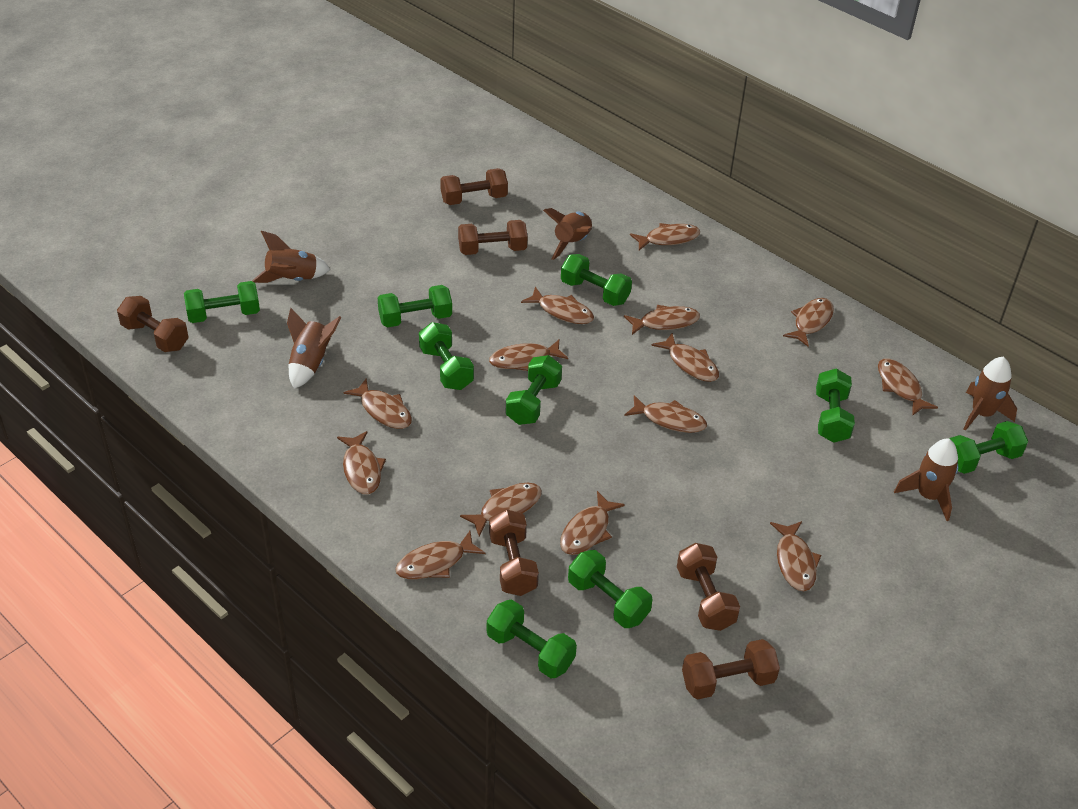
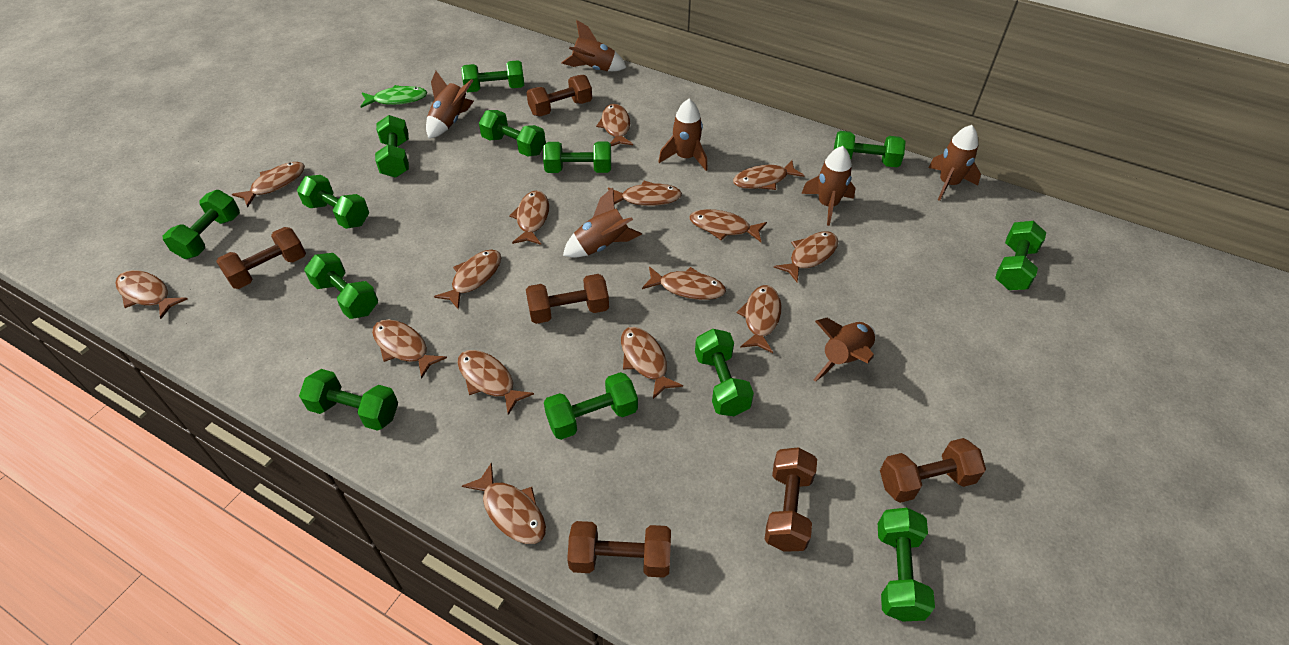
brown fish: 14 -> 15
brown rocket: 5 -> 7
green dumbbell: 9 -> 13
green fish: 0 -> 1

